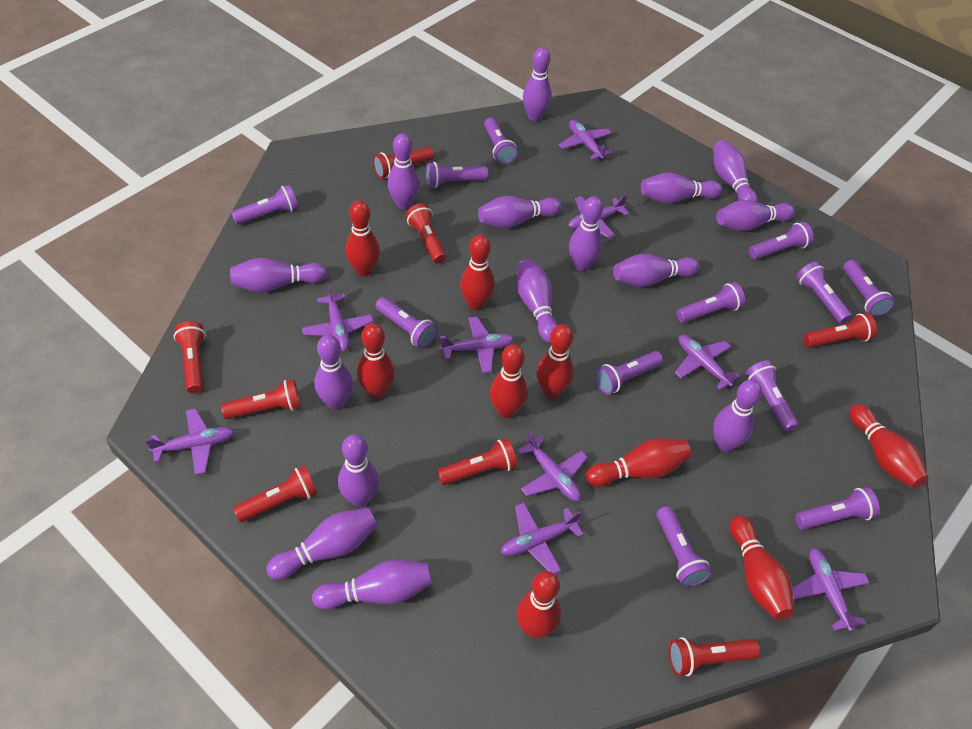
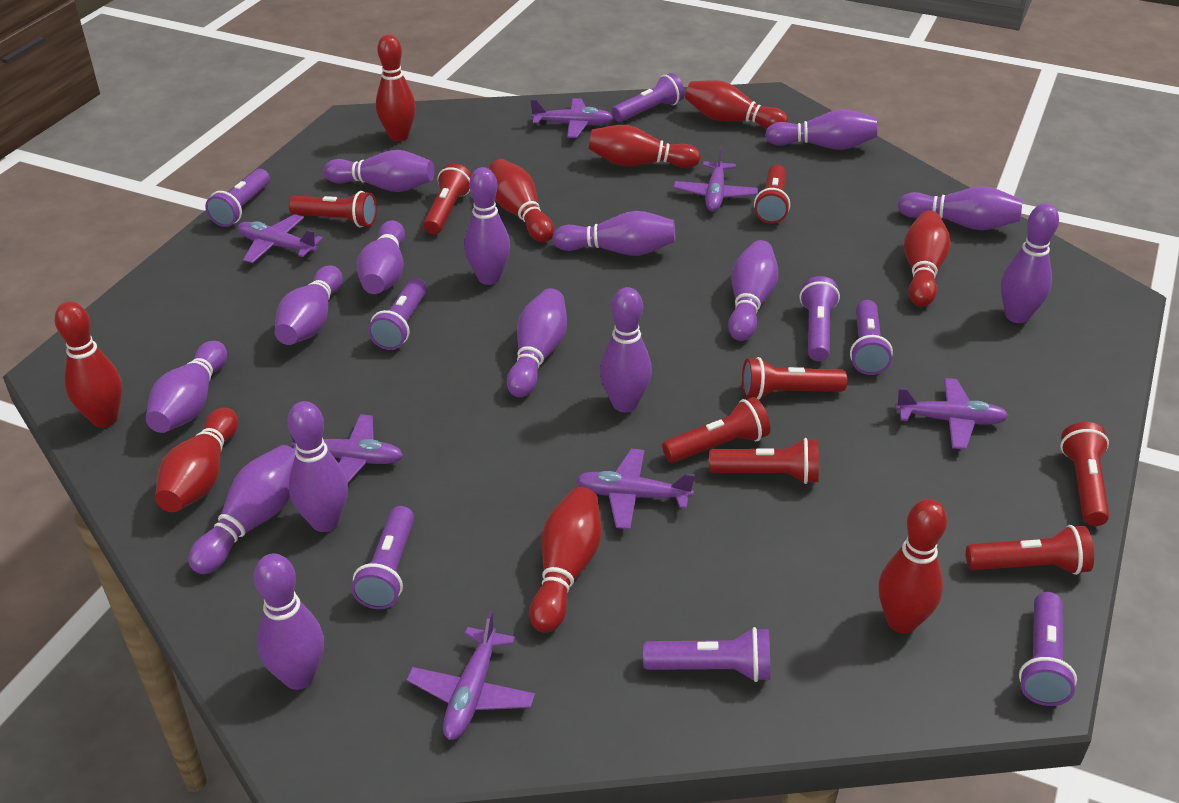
purple flashlight: 12 -> 8
purple plane: 9 -> 7

